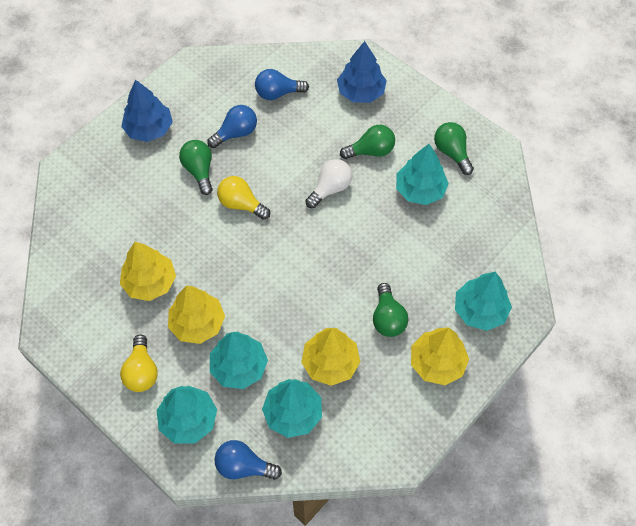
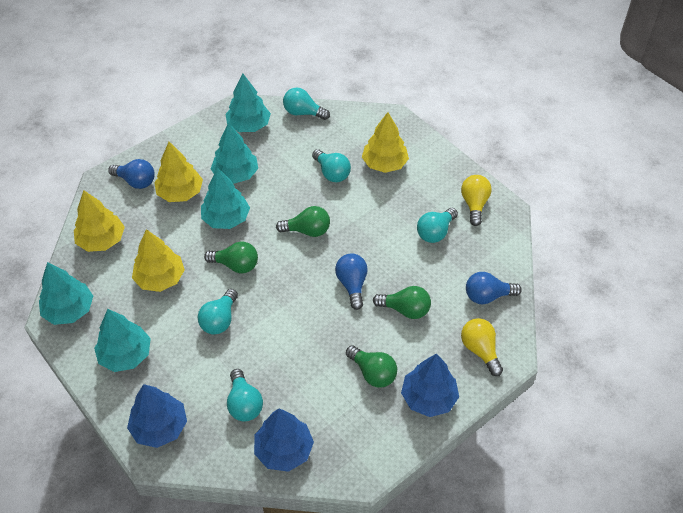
blue tree: 2 -> 3
turquoise light bulb: 0 -> 5
white light bulb: 1 -> 0

